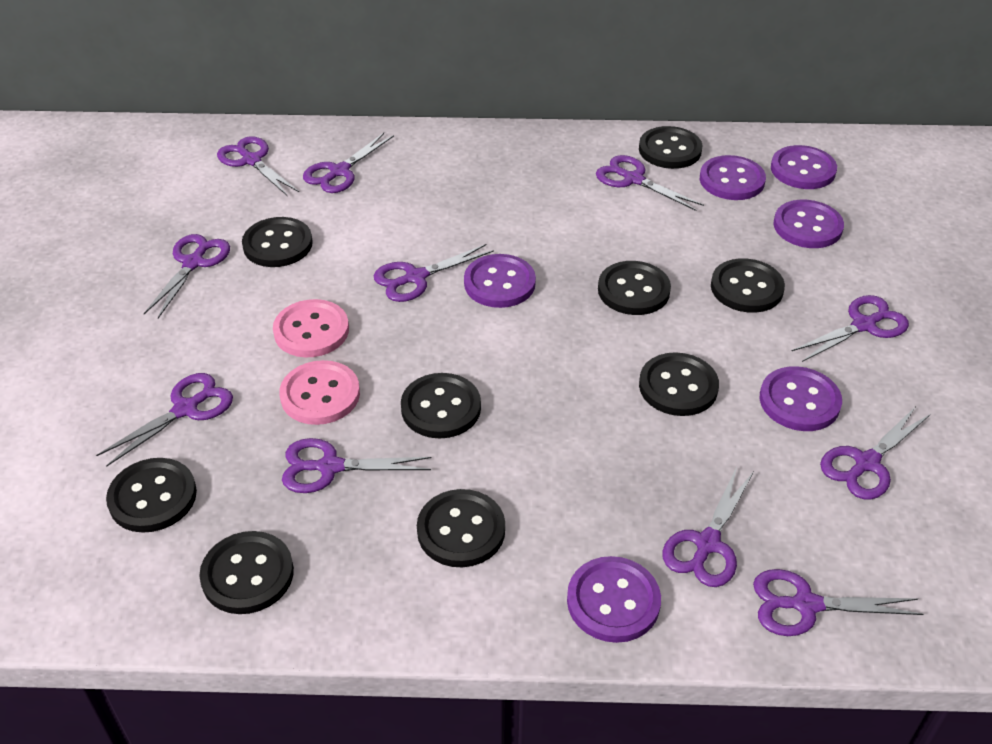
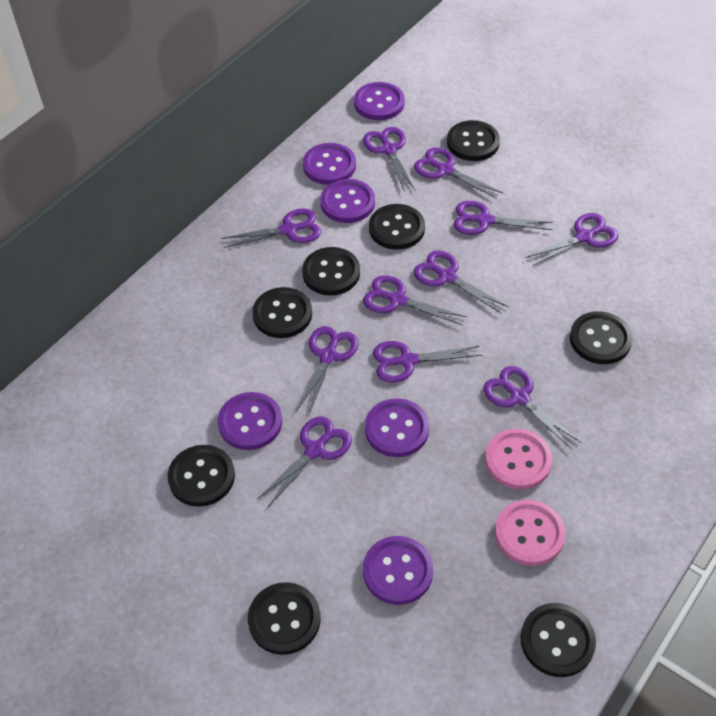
black button: 9 -> 8

